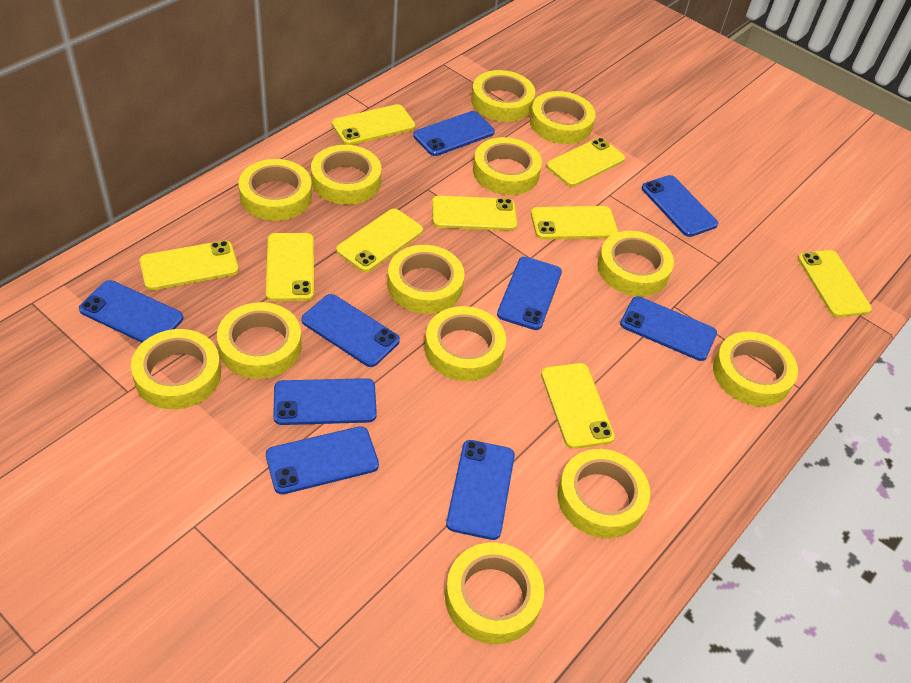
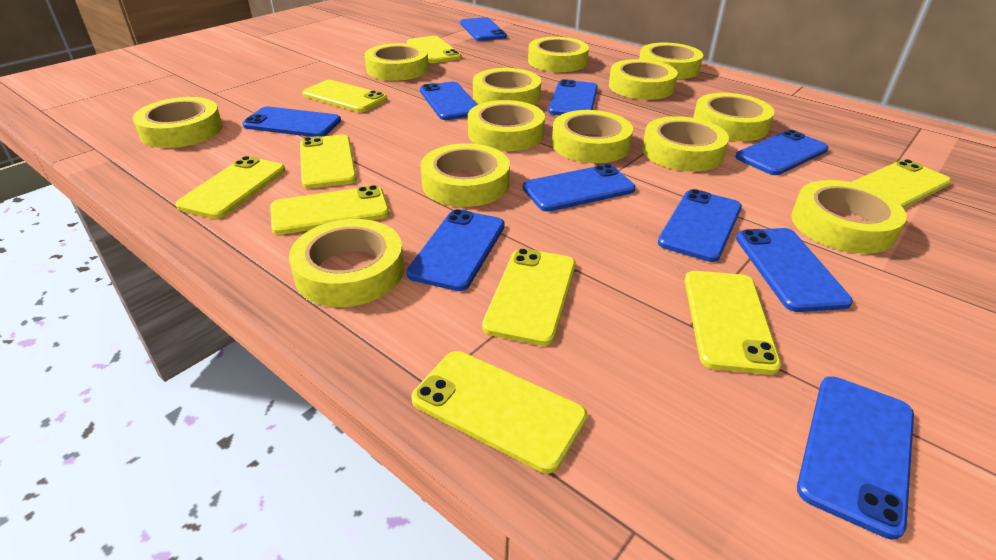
blue phone: 9 -> 10

